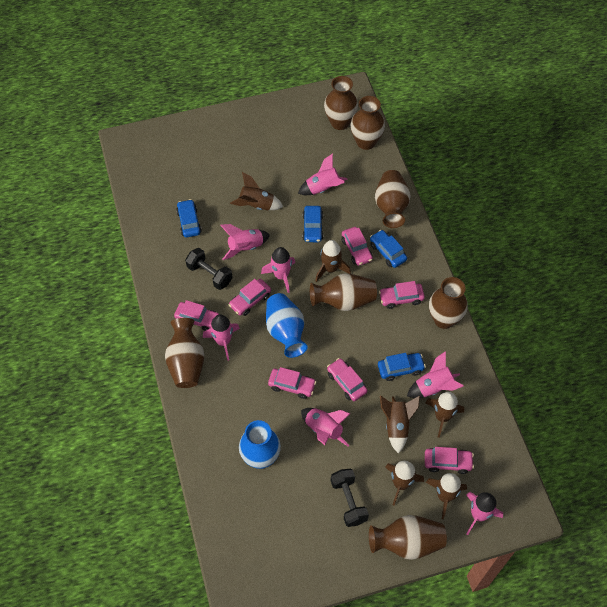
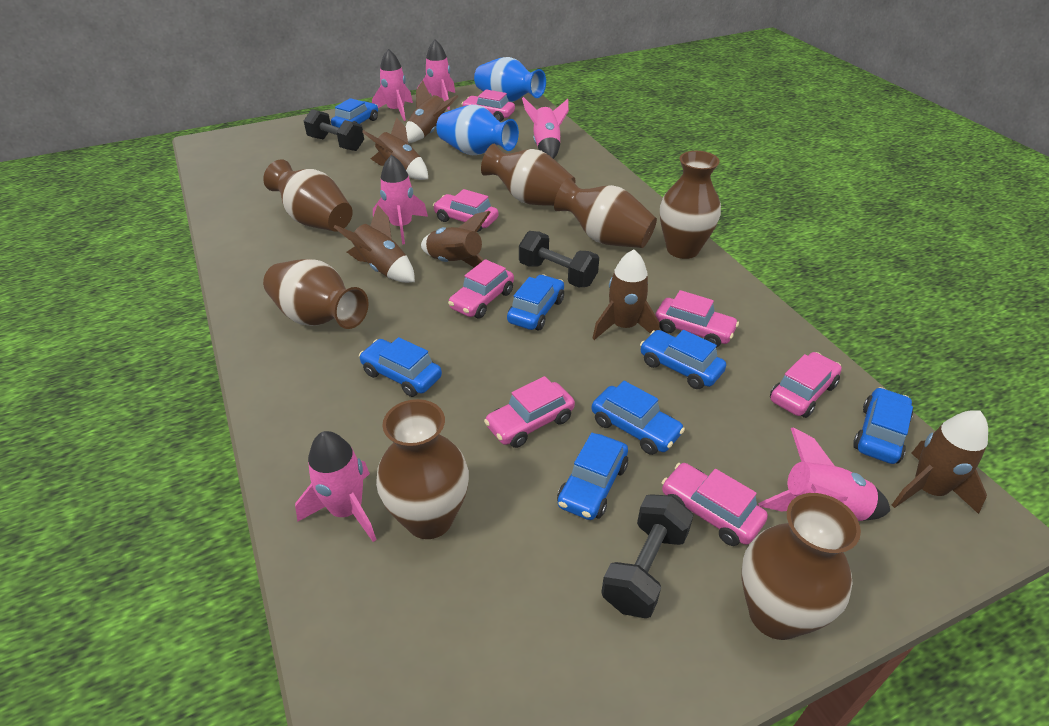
black dumbbell: 2 -> 3
blue car: 4 -> 7
pink rocket: 7 -> 6

